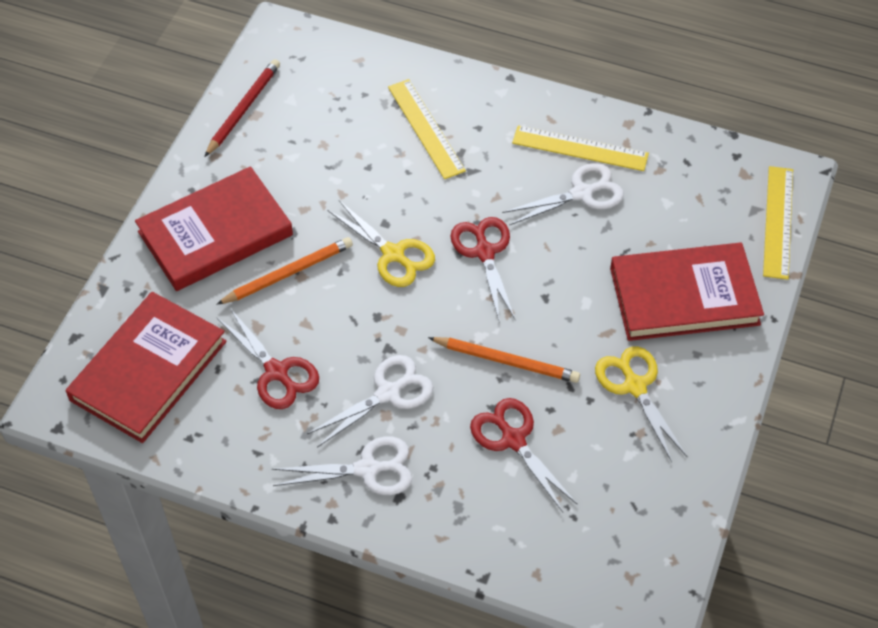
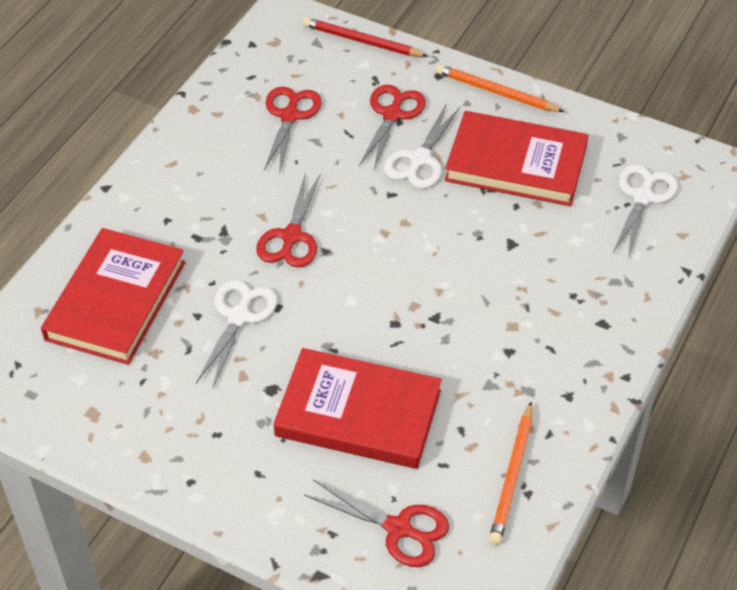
red scissors: 3 -> 4
yellow ruler: 3 -> 0
yellow scissors: 2 -> 0

